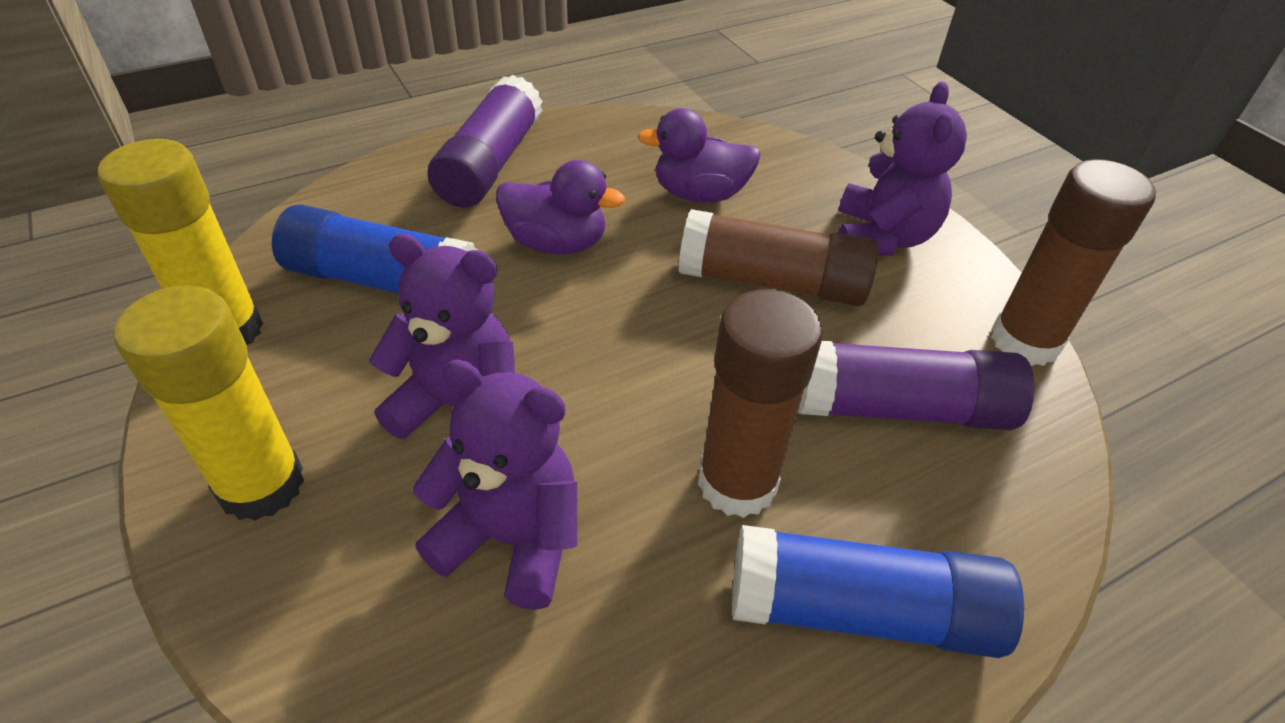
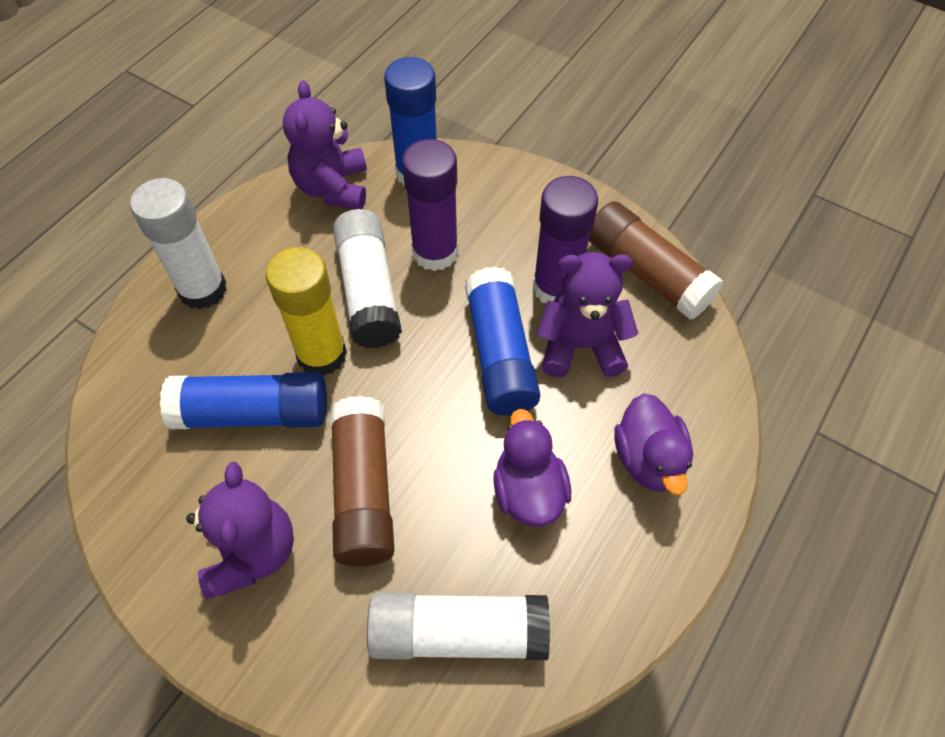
blue glue stick: 2 -> 3
brown glue stick: 3 -> 2
white glue stick: 0 -> 3
yellow glue stick: 2 -> 1

